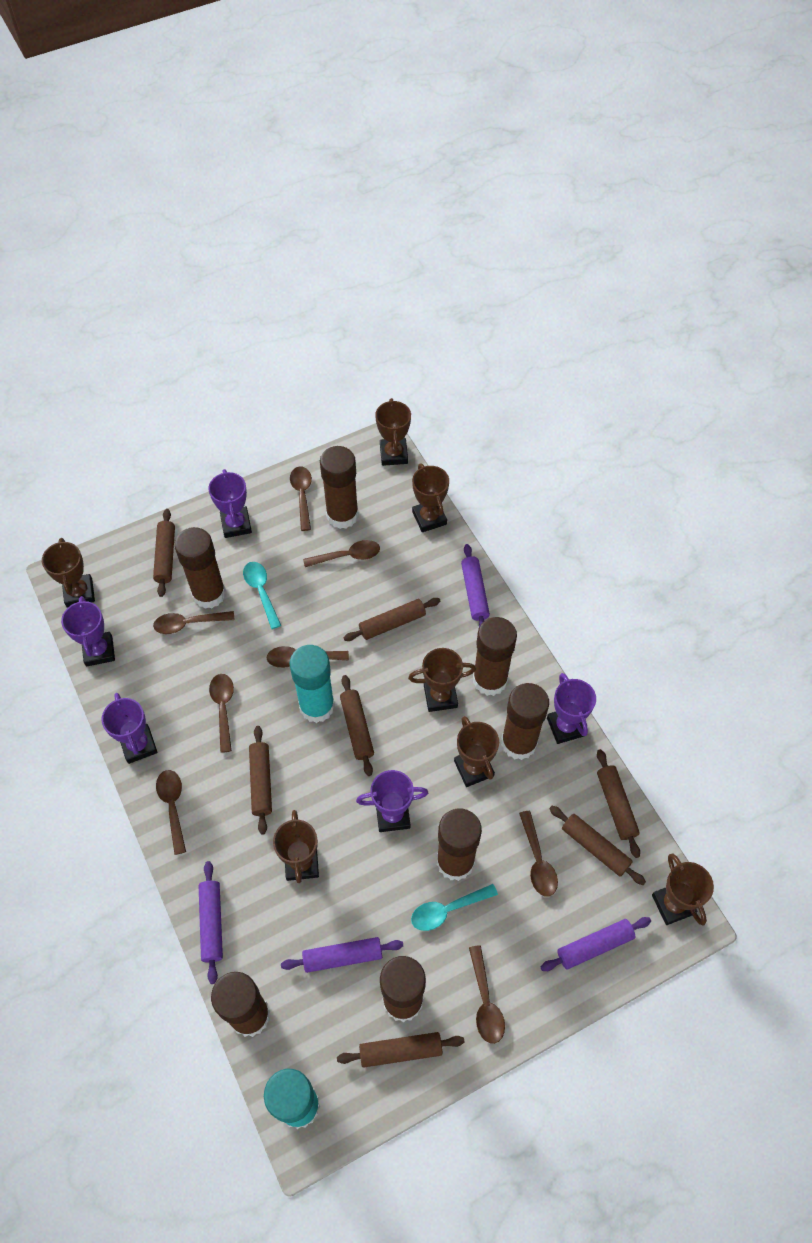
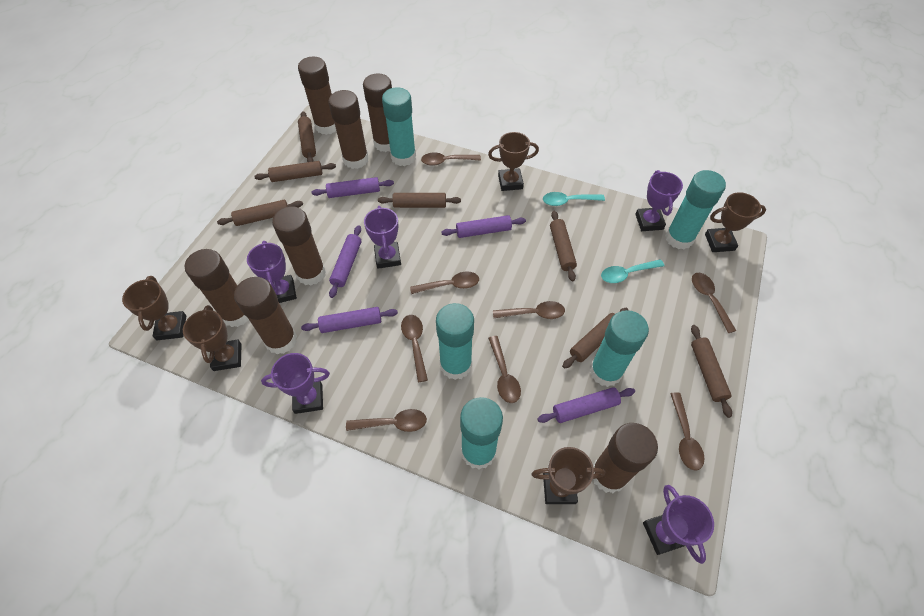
brown trophy: 7 -> 5
purple rolling pin: 4 -> 5
turquoise glue stick: 2 -> 5

